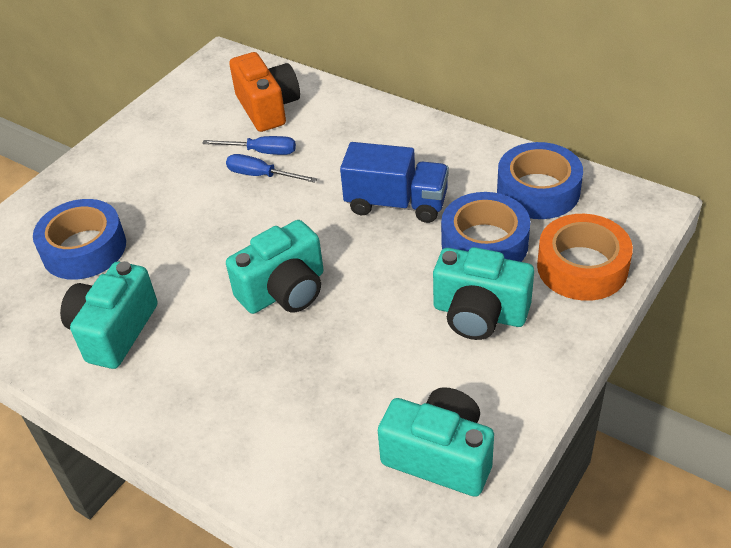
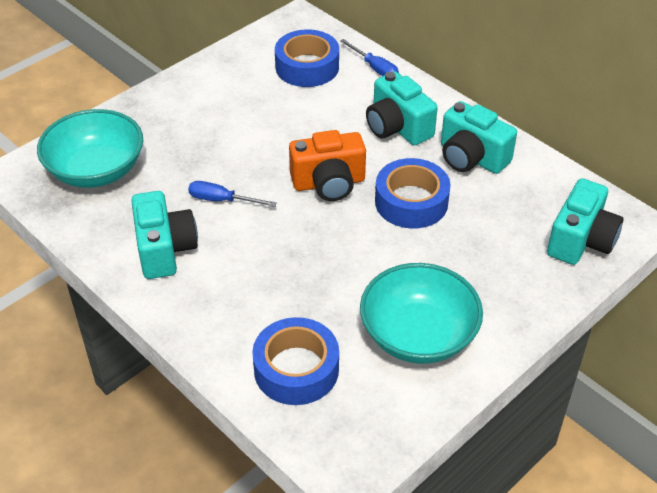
blue truck: 1 -> 0
orange tape: 1 -> 0
turquoise bowl: 0 -> 2

